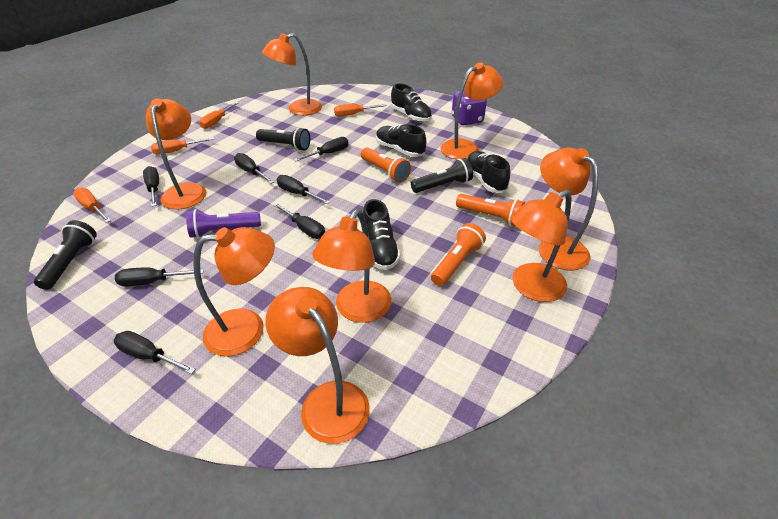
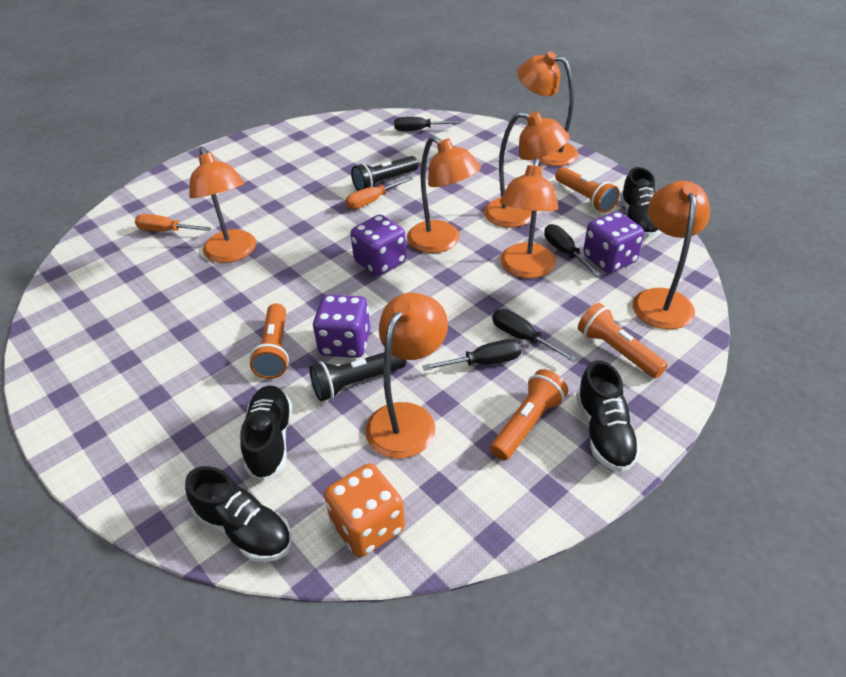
black flashlight: 3 -> 2
black screwdriver: 7 -> 4
orange dice: 0 -> 1
orange flashlight: 3 -> 4
orange lamp: 8 -> 7
orange screwdriver: 4 -> 2
purple dice: 1 -> 3
purple flashlight: 1 -> 0

